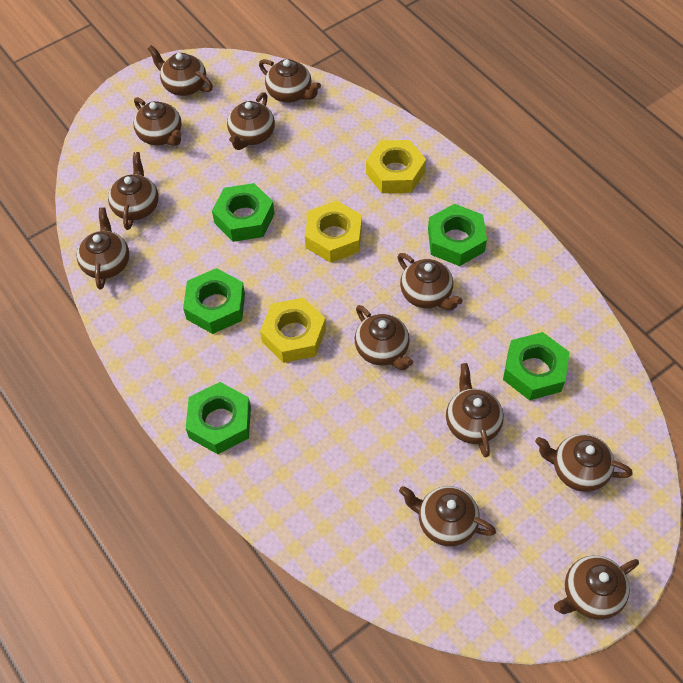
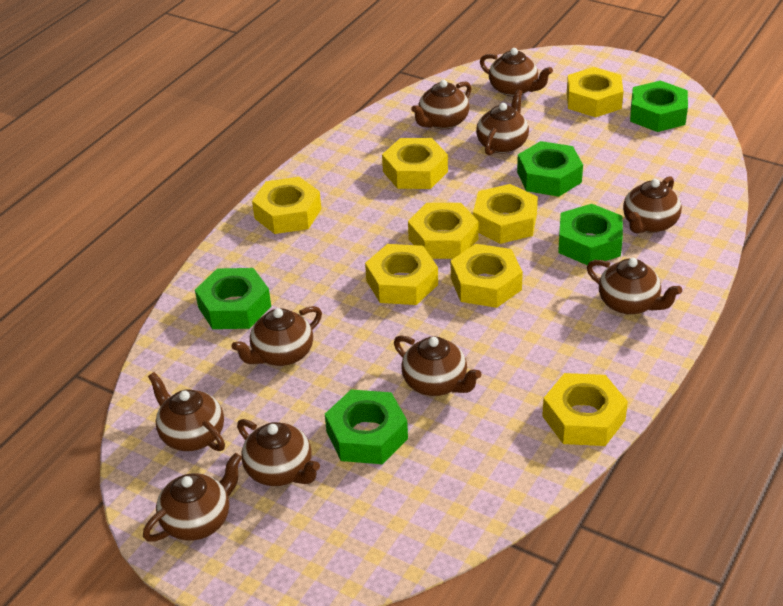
brown teapot: 12 -> 10
yellow nut: 3 -> 8

